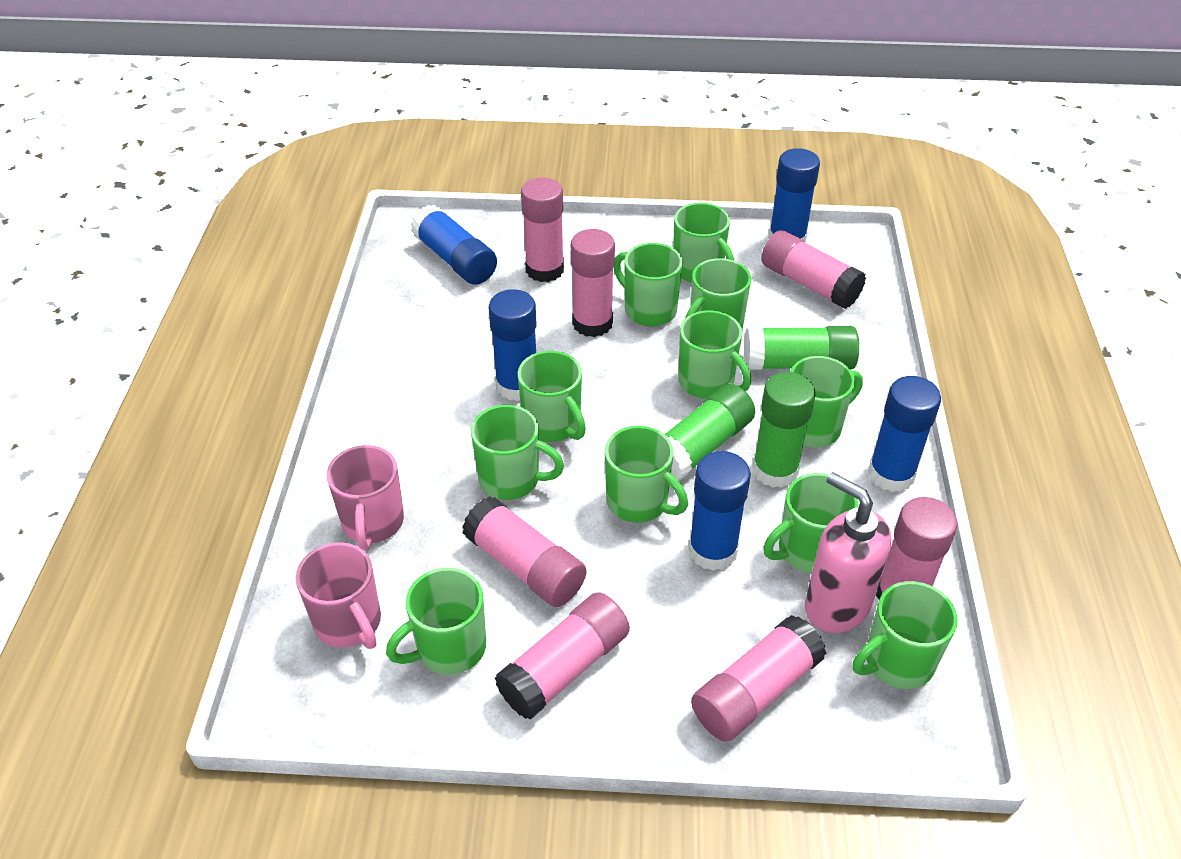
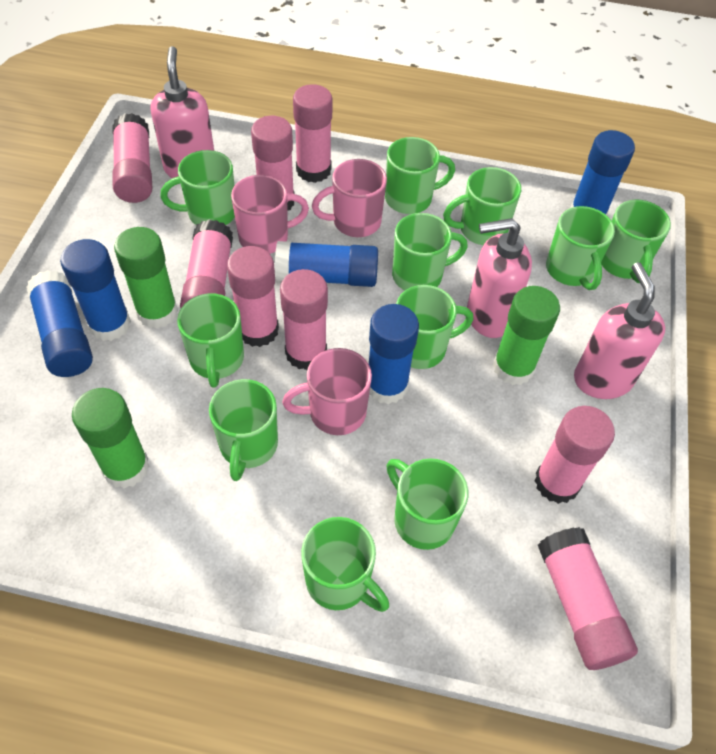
pink glue stick: 7 -> 8
pink mug: 2 -> 3
pink soap dispenser: 1 -> 3

